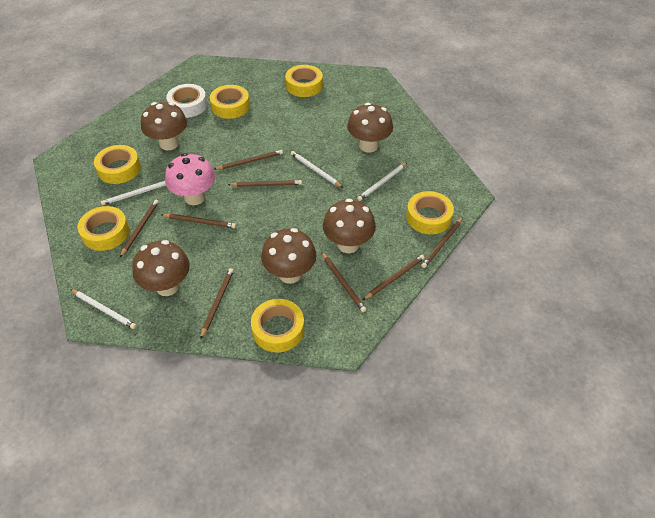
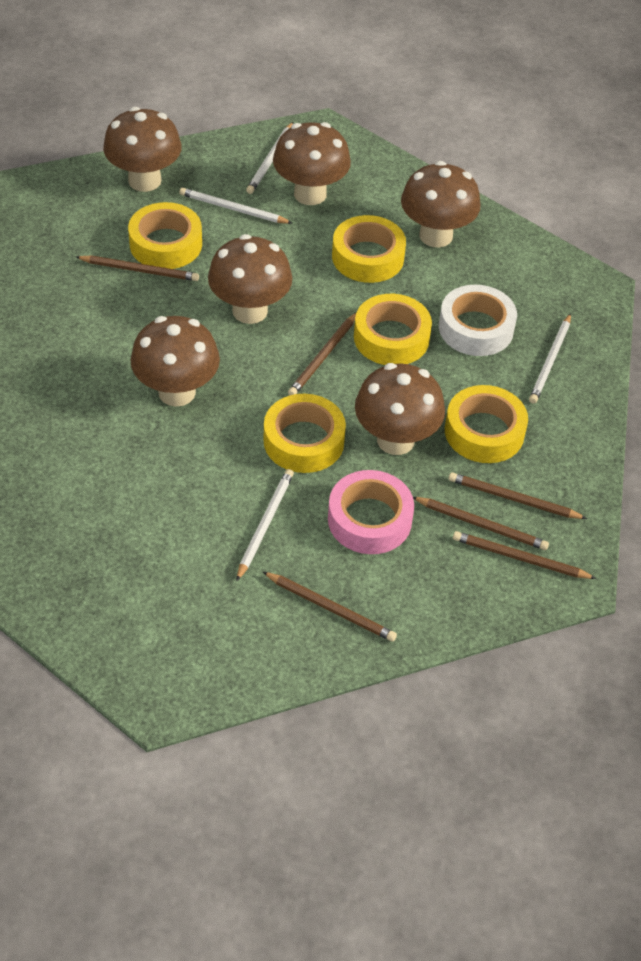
brown mushroom: 5 -> 6
brown pencil: 8 -> 6
pink mushroom: 1 -> 0
pink tape: 0 -> 1
yellow tape: 6 -> 5

